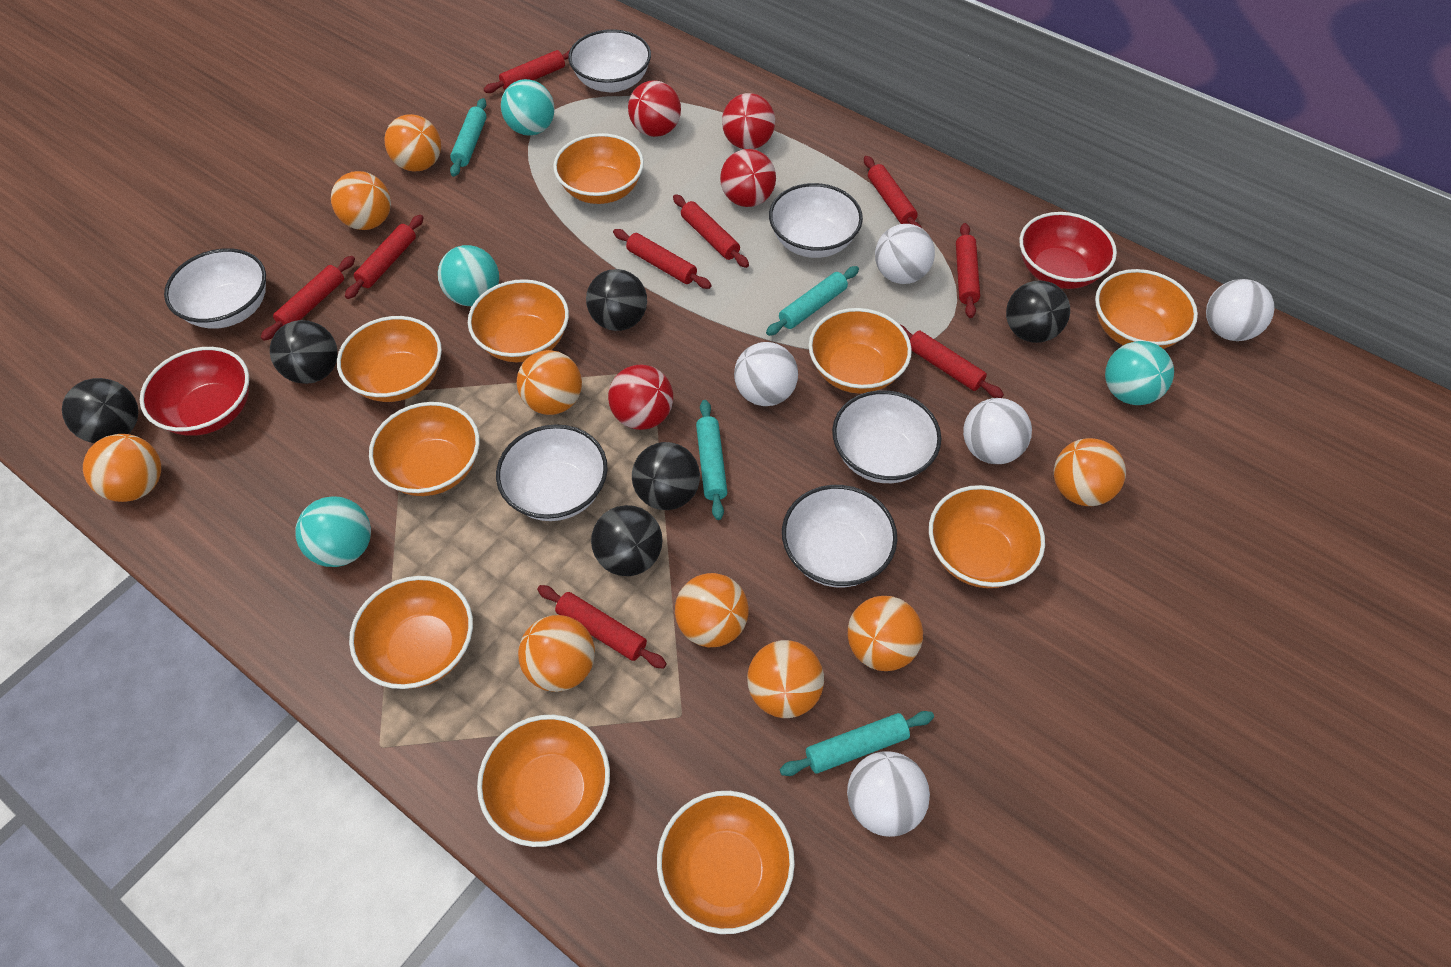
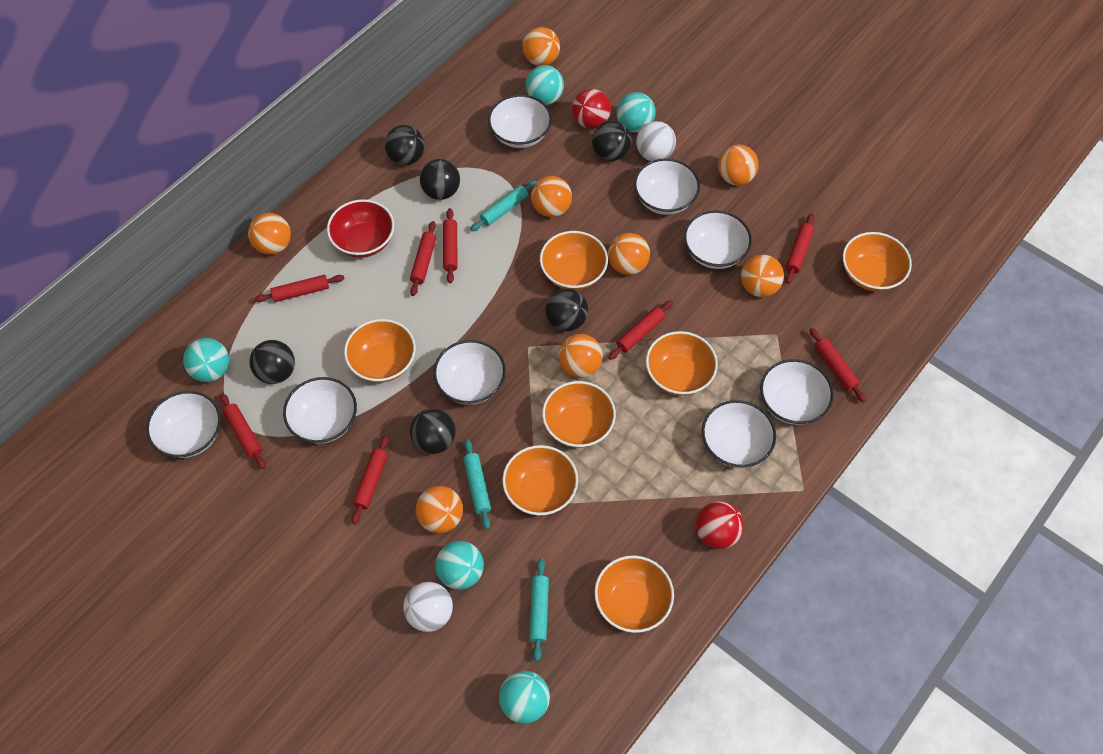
orange ball: 9 -> 8
orange bowl: 10 -> 7
red ball: 4 -> 2
red bowl: 2 -> 1
red rolling pin: 9 -> 8
turquoise ball: 4 -> 5
turquoise rolling pin: 4 -> 3
white ball: 5 -> 2
white bowl: 6 -> 8

